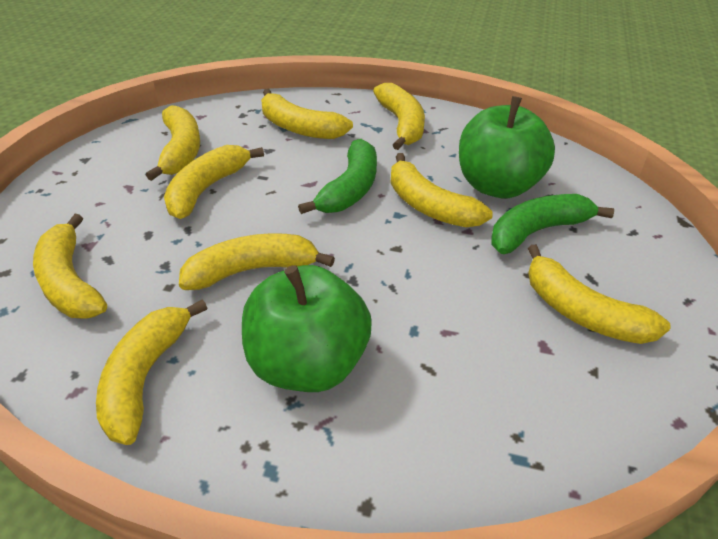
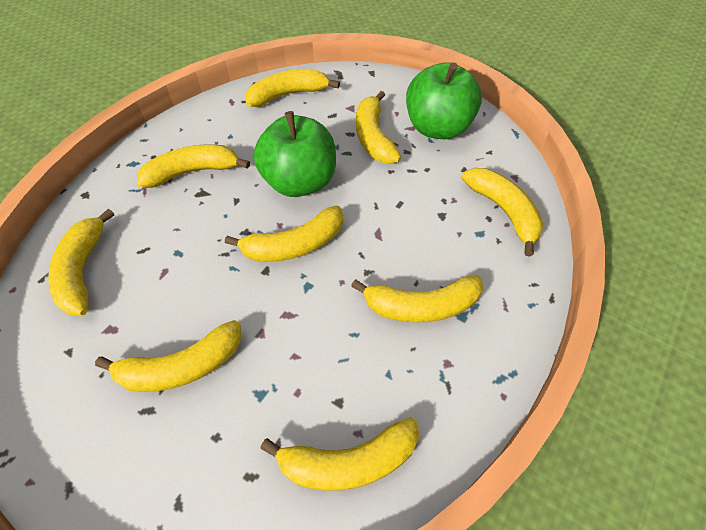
green banana: 2 -> 0

